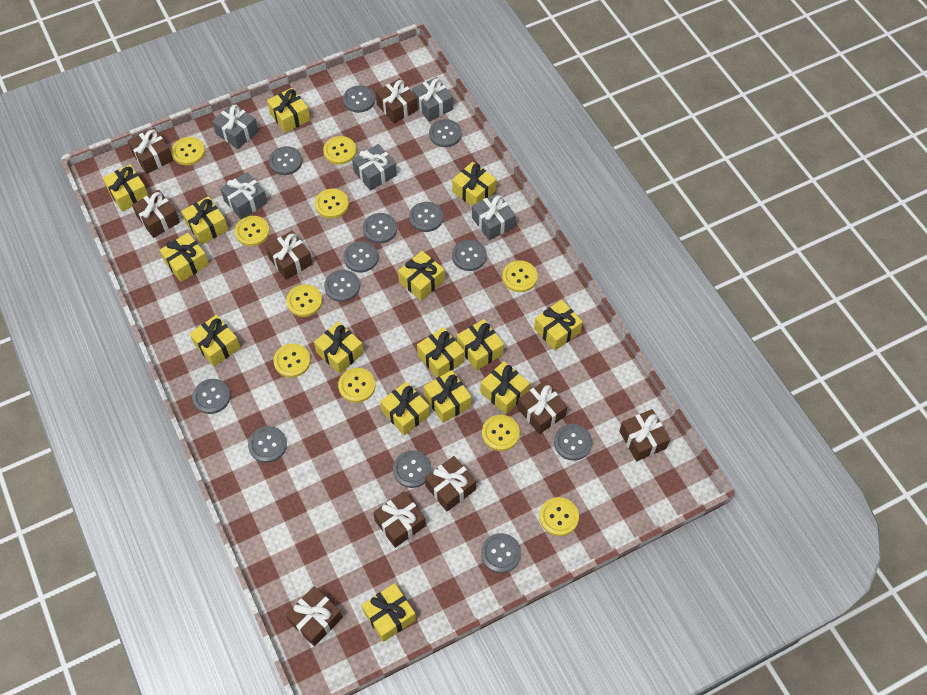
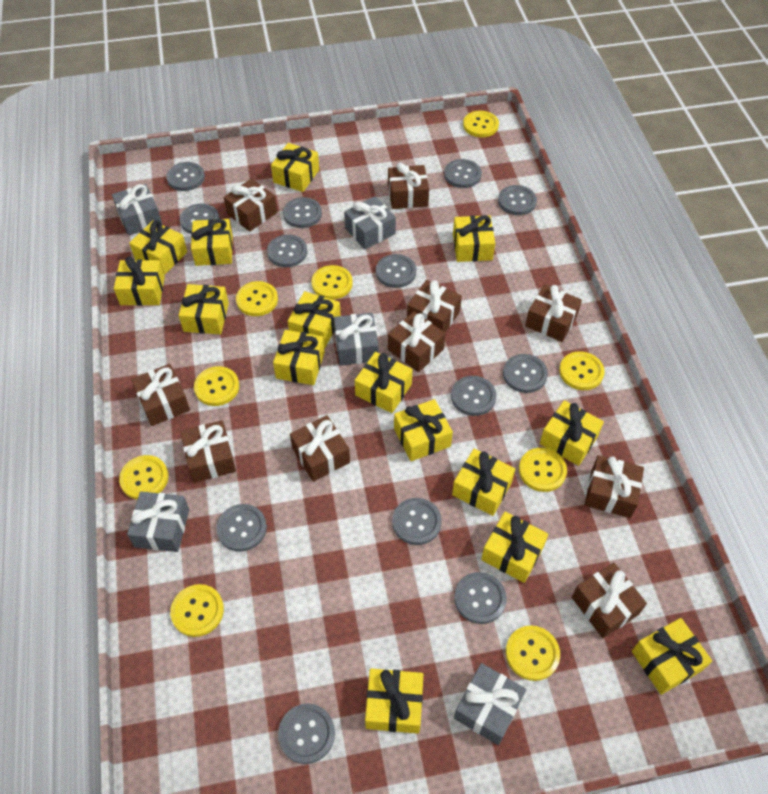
brown gift: 9 -> 10
yellow button: 10 -> 9

